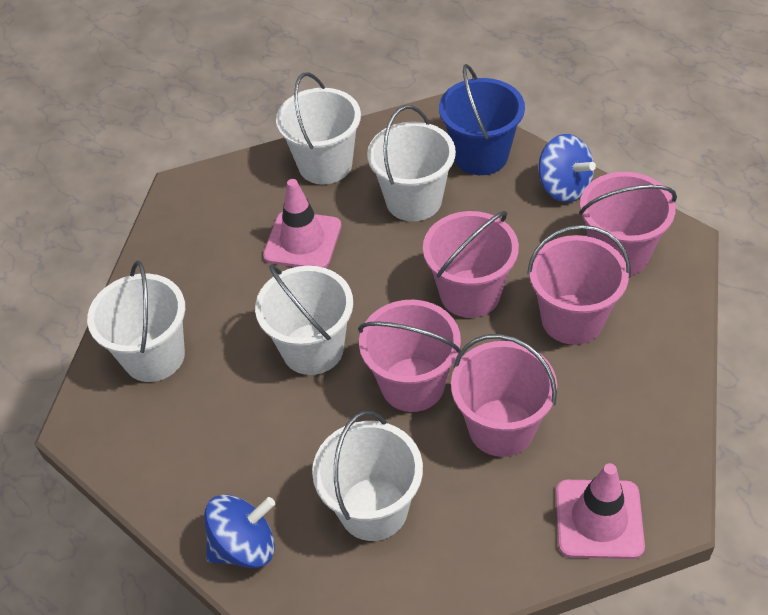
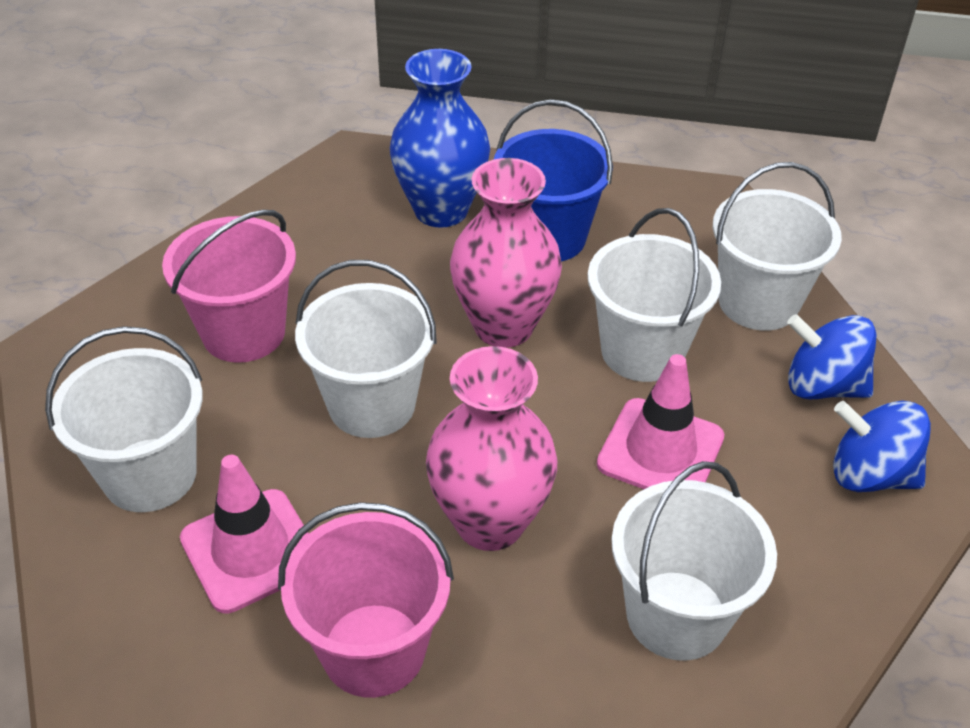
blue vase: 0 -> 1
pink bucket: 5 -> 2
pink vase: 0 -> 2

